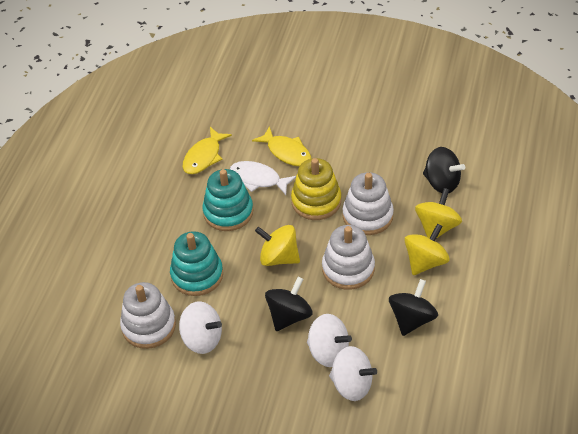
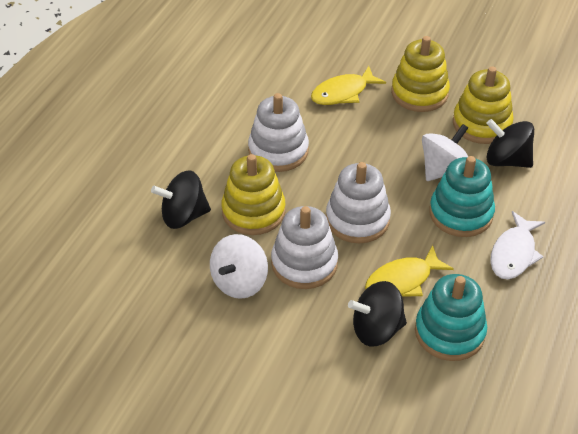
white spinning top: 3 -> 2
yellow spinning top: 3 -> 0
yellow stacking toy: 1 -> 3

